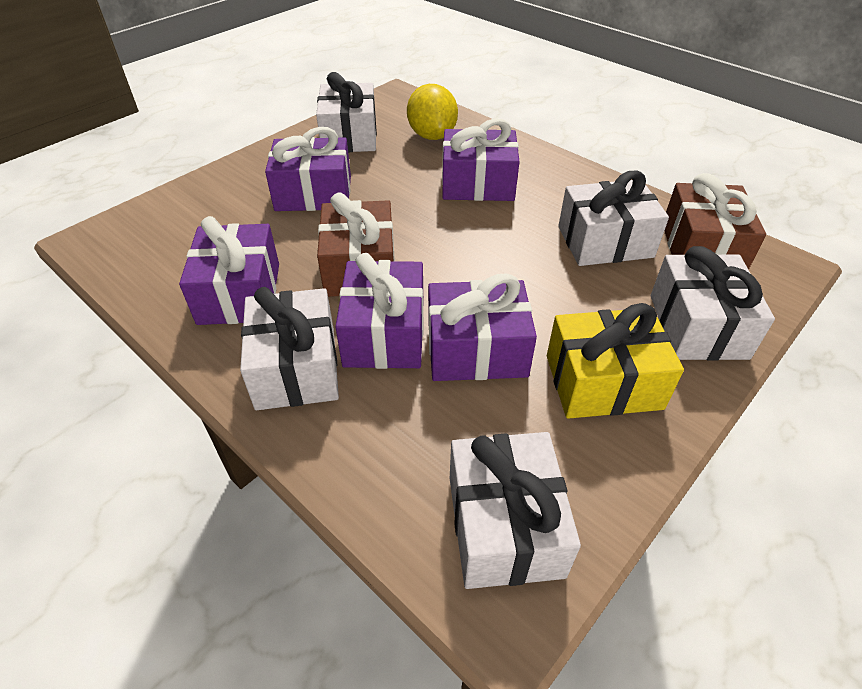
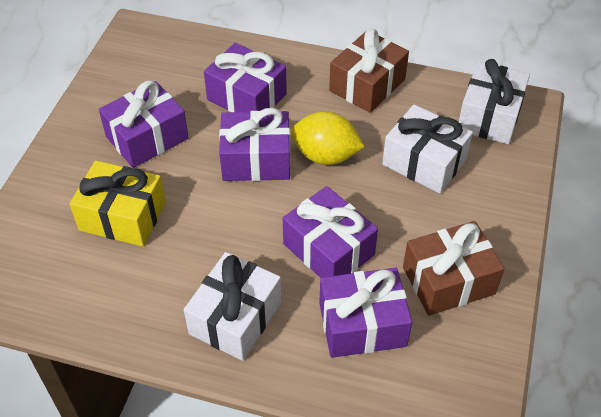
white gift: 5 -> 3

